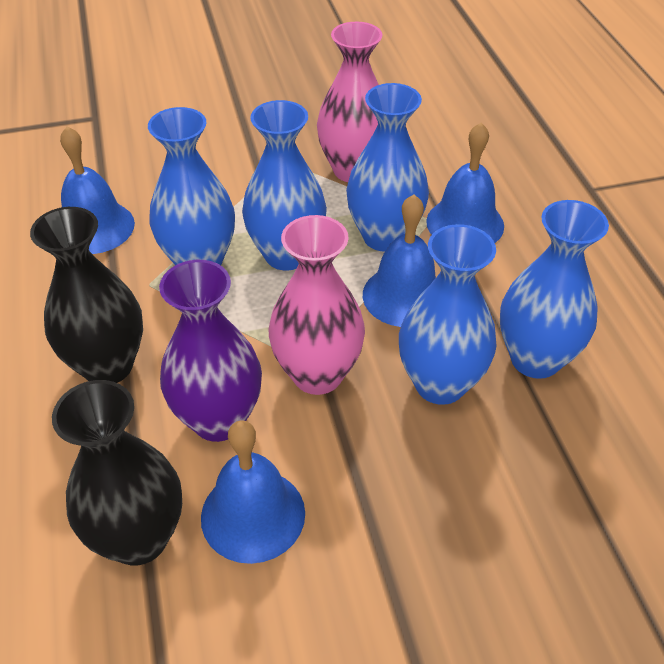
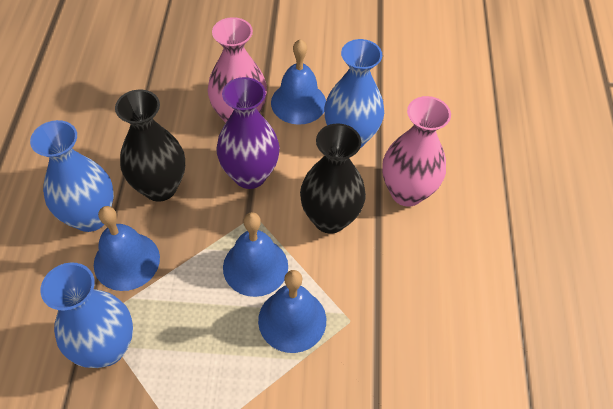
blue vase: 5 -> 3

